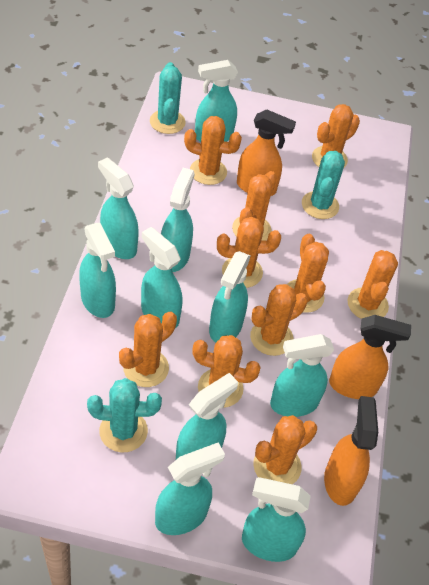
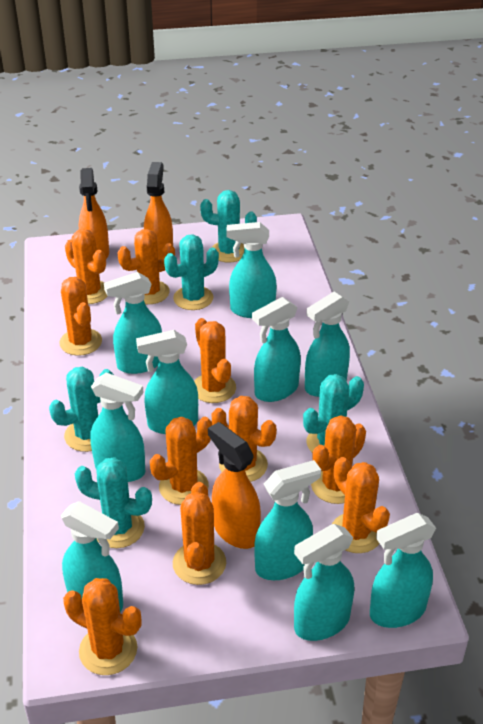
turquoise cactus: 3 -> 5

